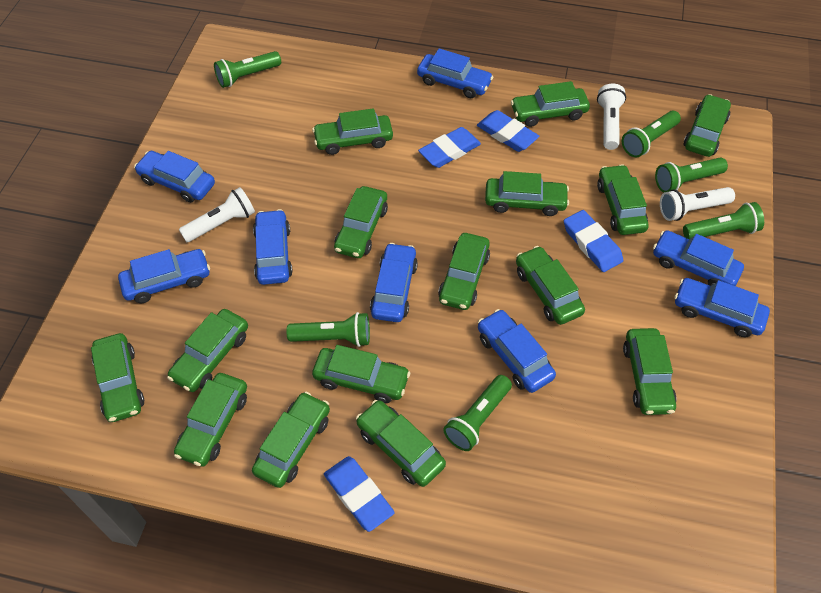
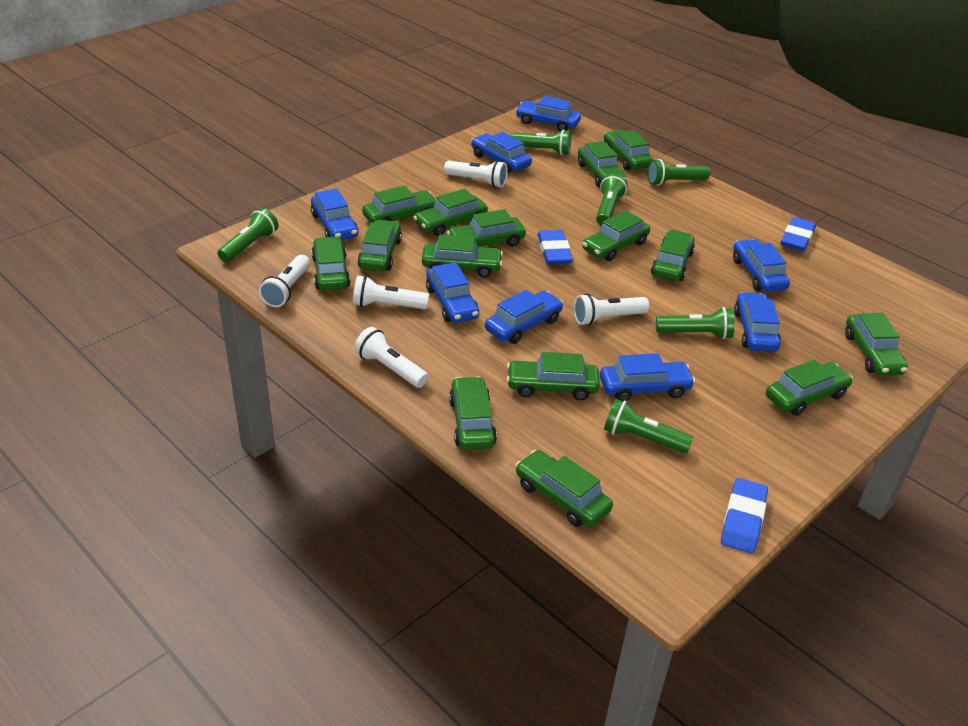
blue eraser: 4 -> 3
white flashlight: 3 -> 5

